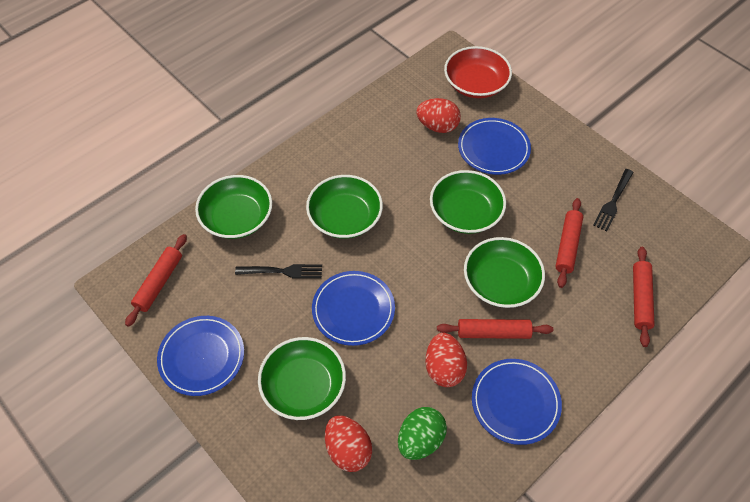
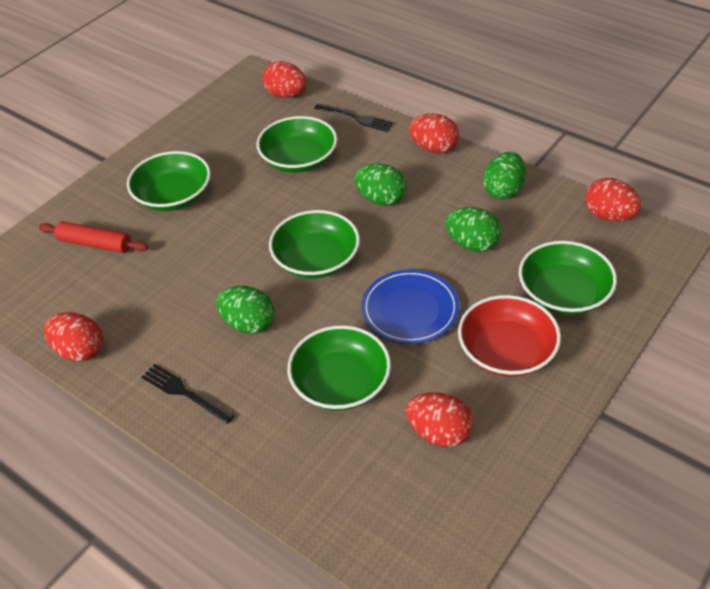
blue plate: 4 -> 1
green egg: 1 -> 4
red egg: 3 -> 5
red rolling pin: 4 -> 1

